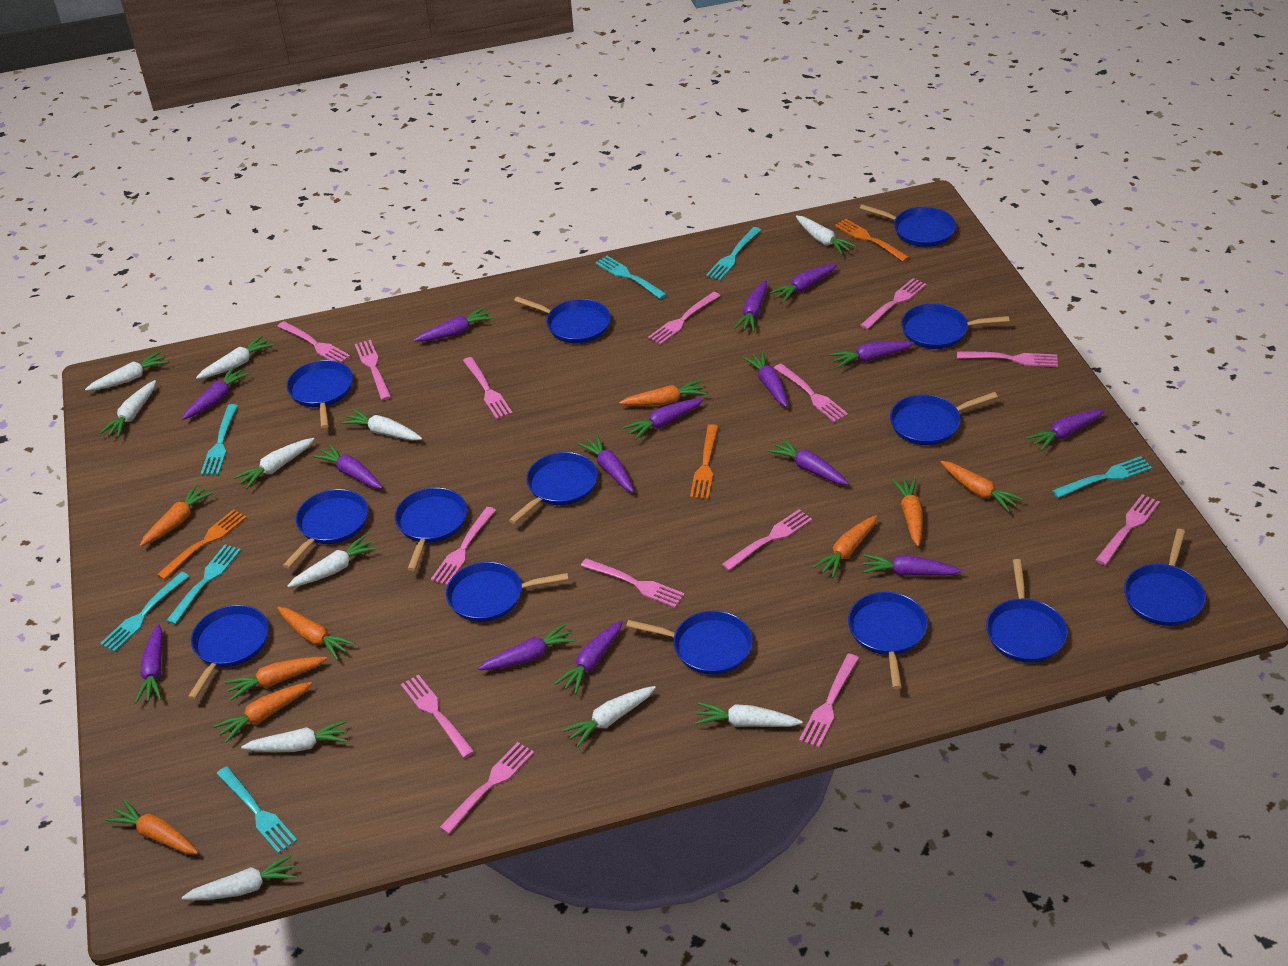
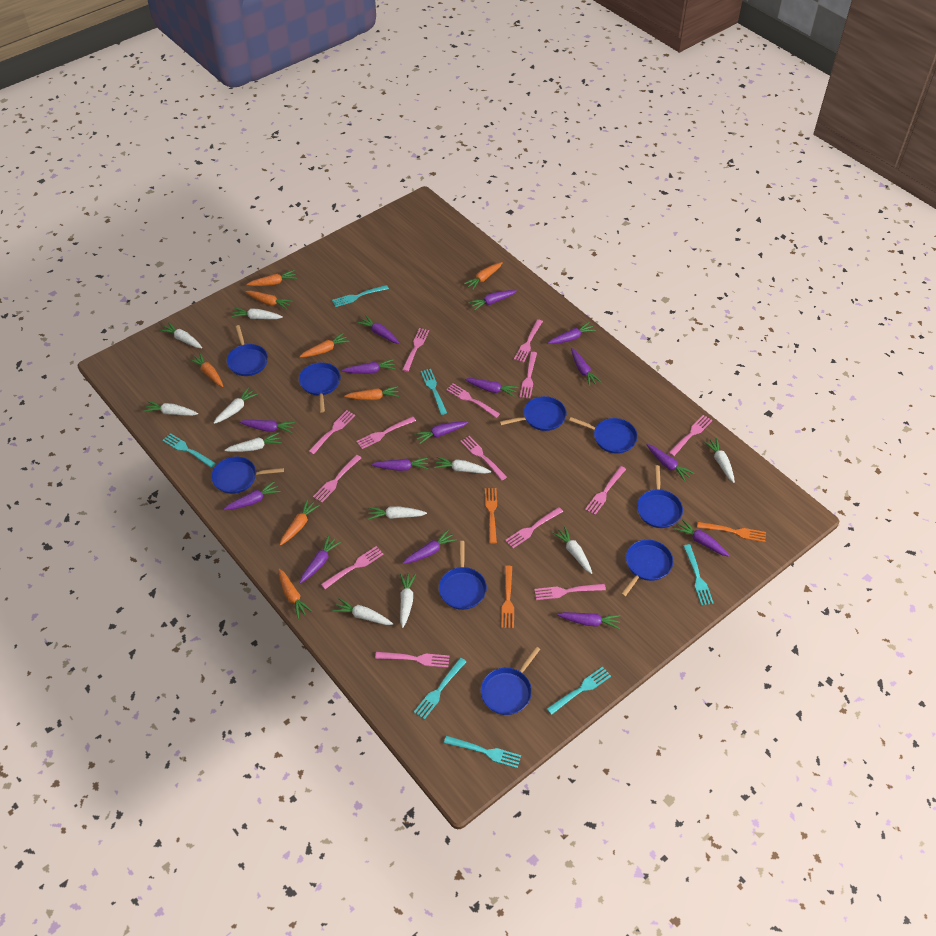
blue pan: 14 -> 9
orange carrot: 9 -> 8

